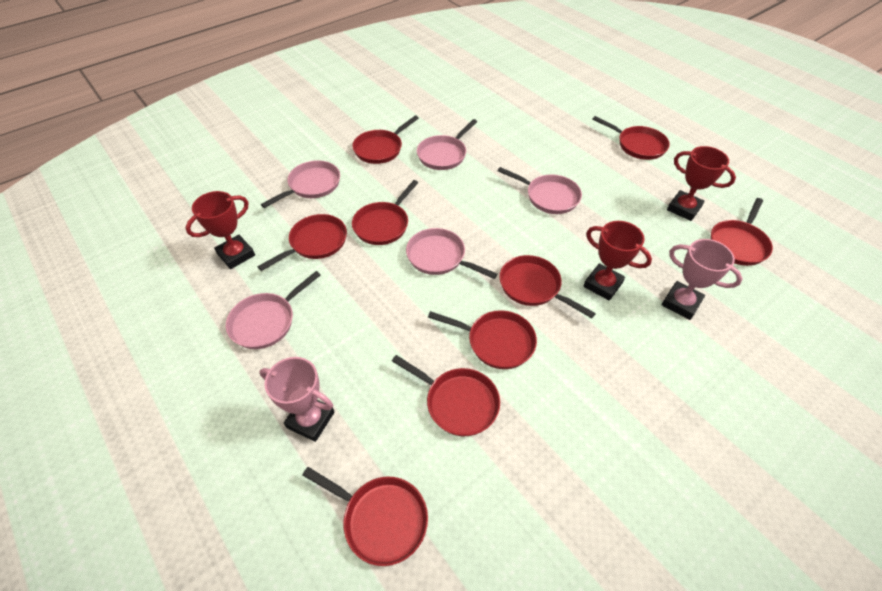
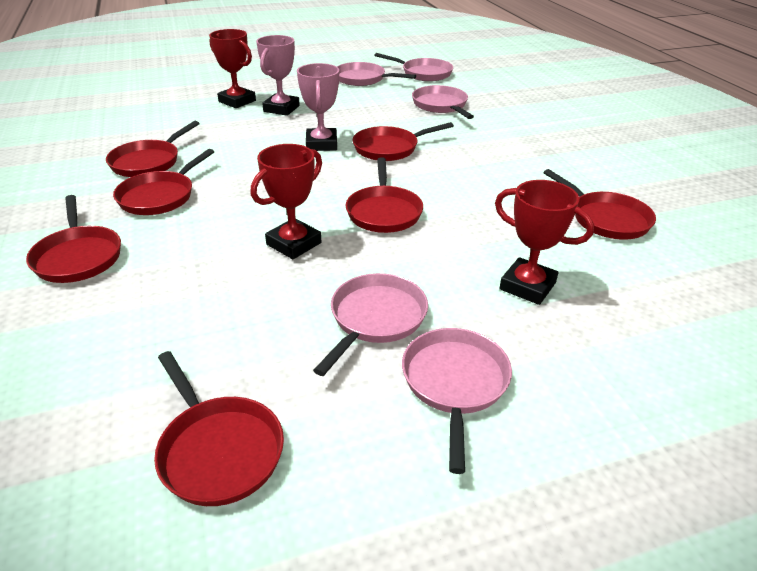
red pan: 9 -> 7

